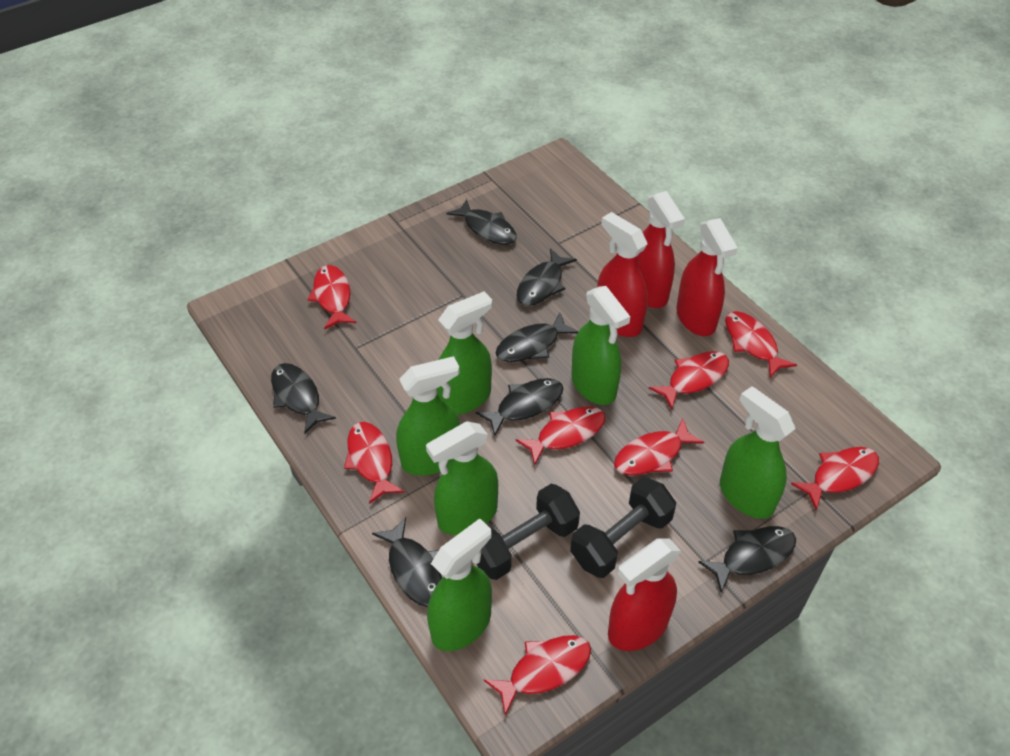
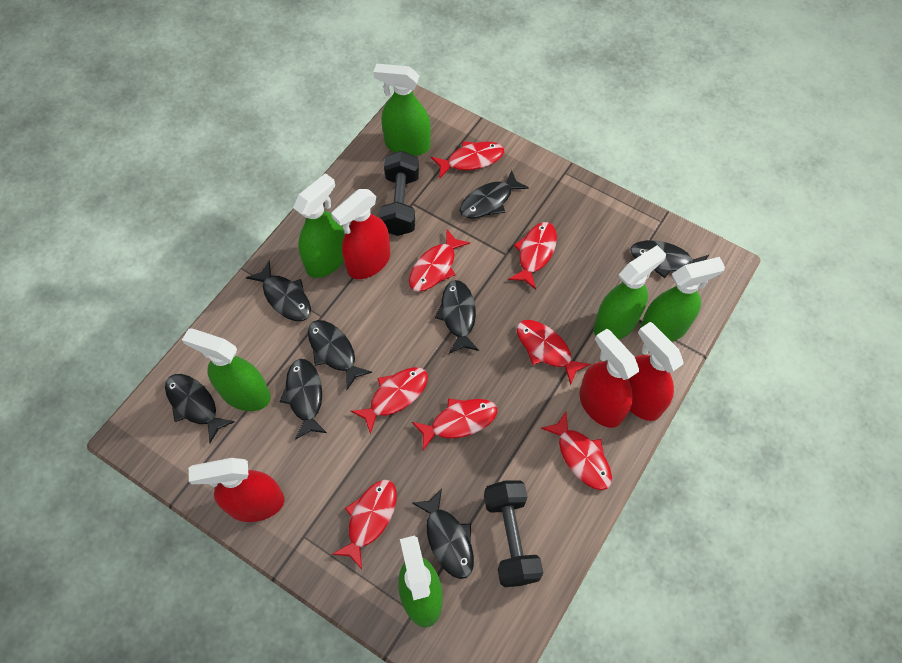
black fish: 7 -> 8

